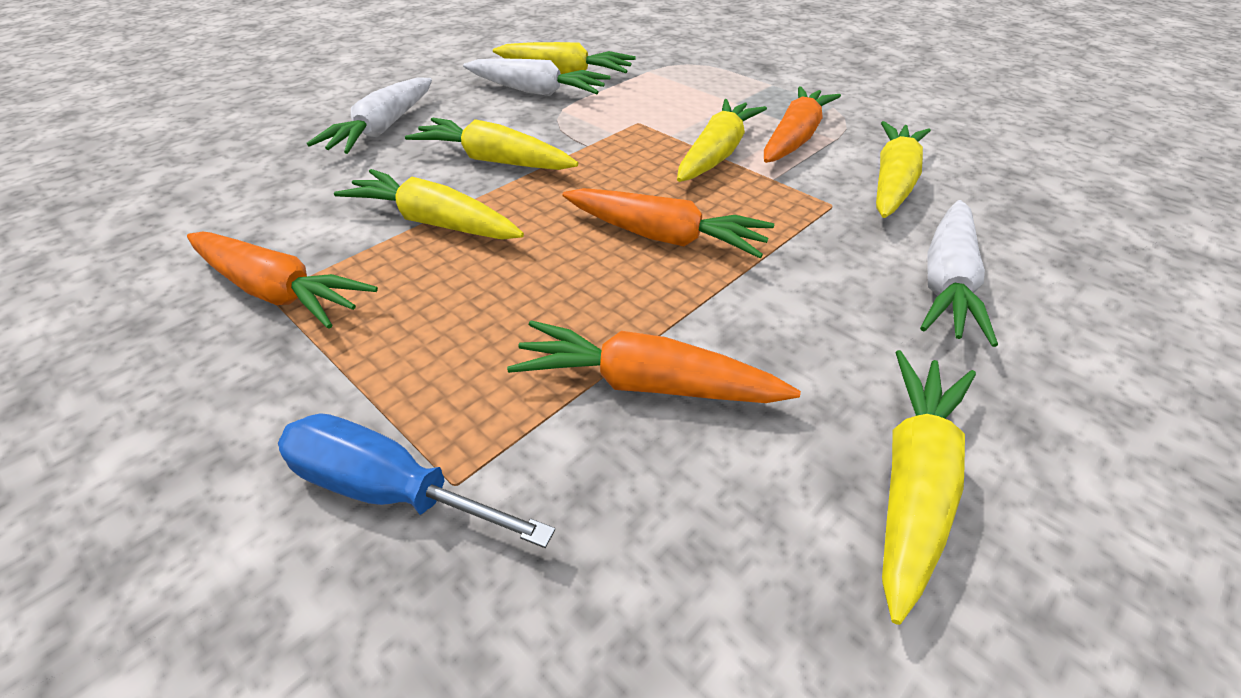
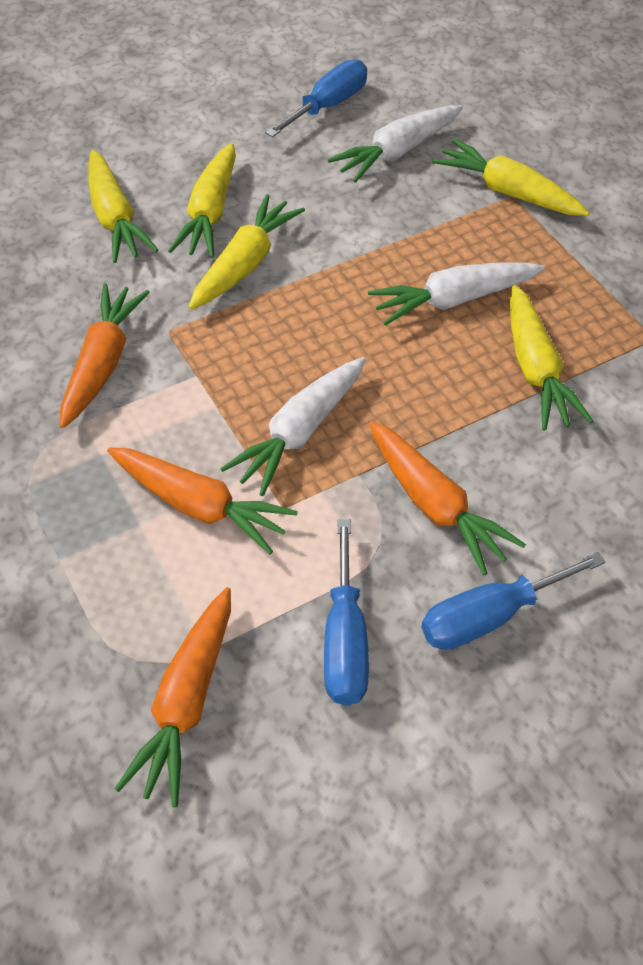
blue screwdriver: 1 -> 3
yellow carrot: 6 -> 5

